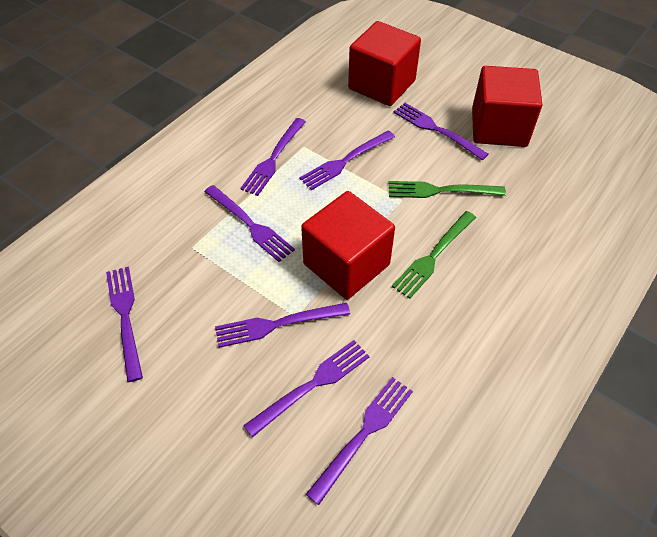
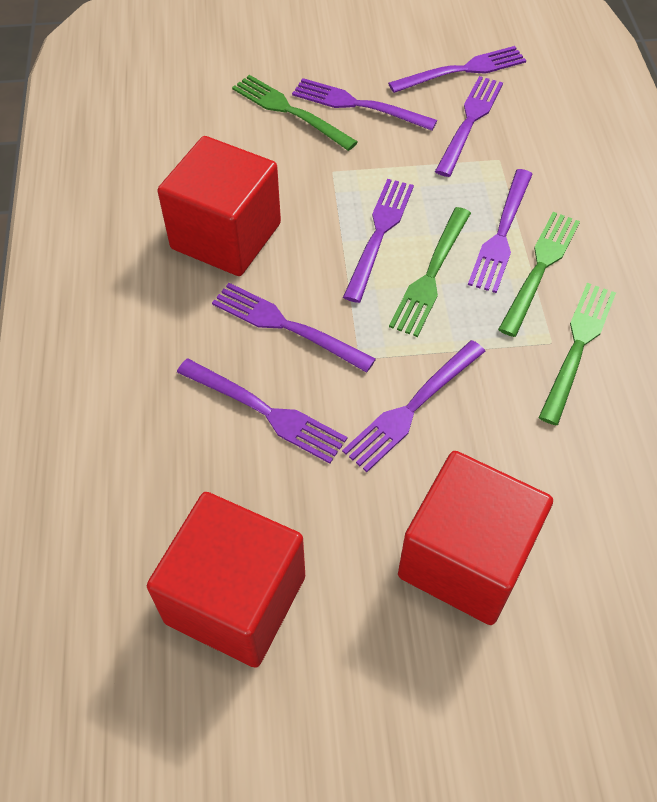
green fork: 2 -> 4

